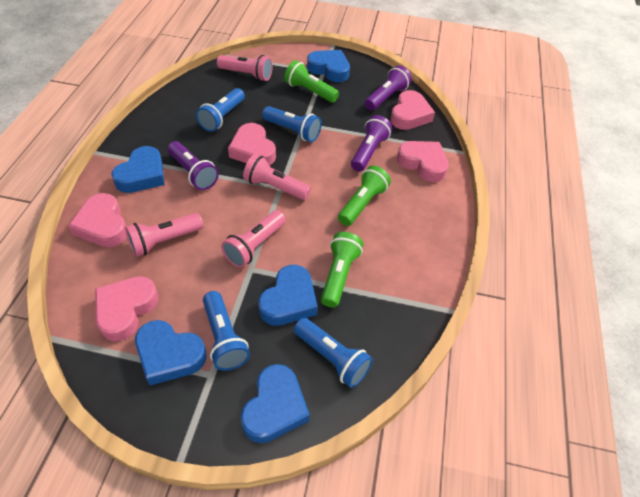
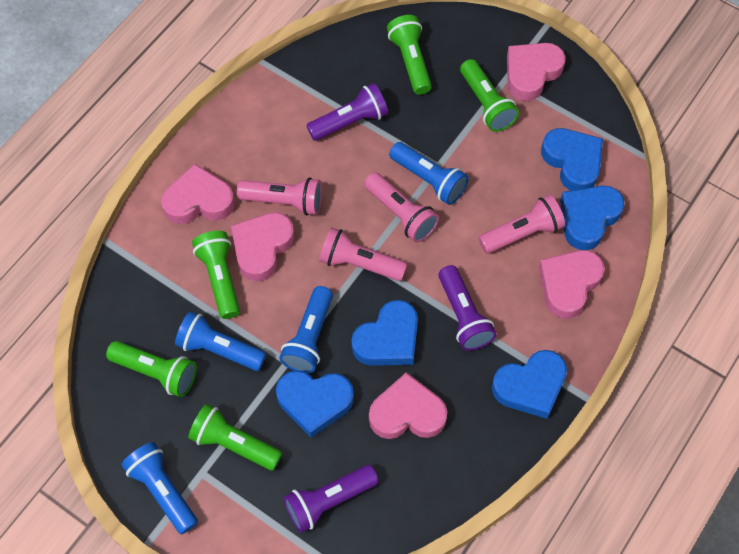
green flashlight: 3 -> 5

